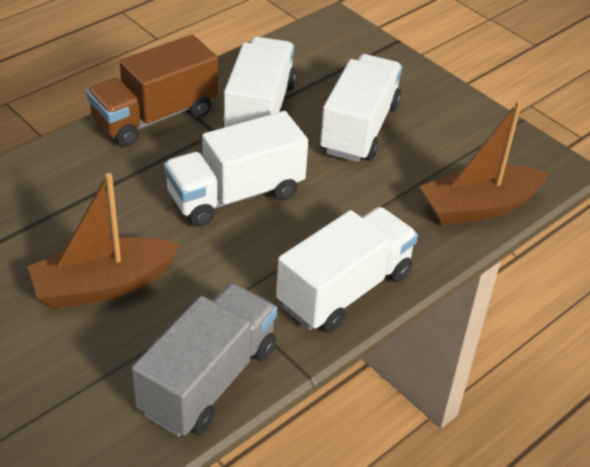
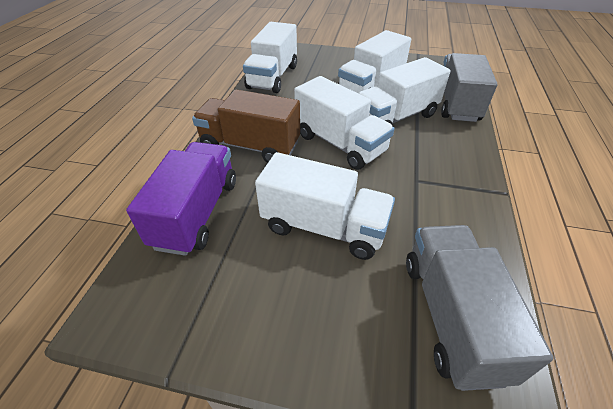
brown boat: 2 -> 0
grey truck: 1 -> 2
purple truck: 0 -> 1
white truck: 4 -> 5

